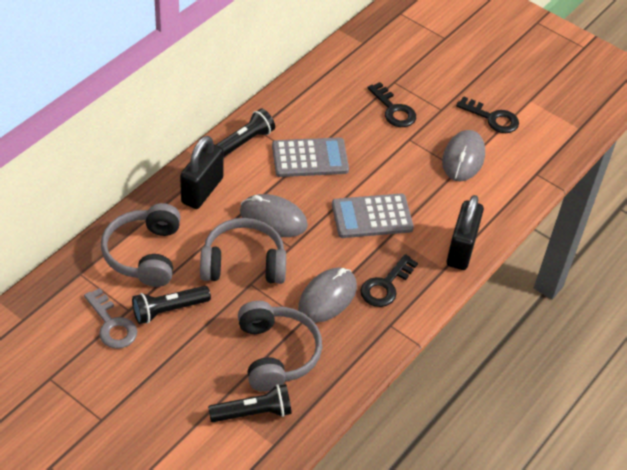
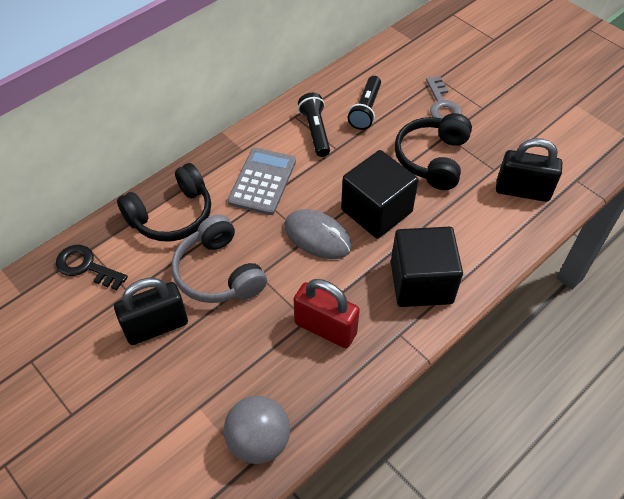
black cube: 0 -> 2
black flashlight: 3 -> 2
black headphones: 0 -> 2
black key: 3 -> 1
grey ball: 0 -> 1
grey calculator: 2 -> 1
grey headphones: 3 -> 1
grey mouse: 3 -> 1
red padlock: 0 -> 1

